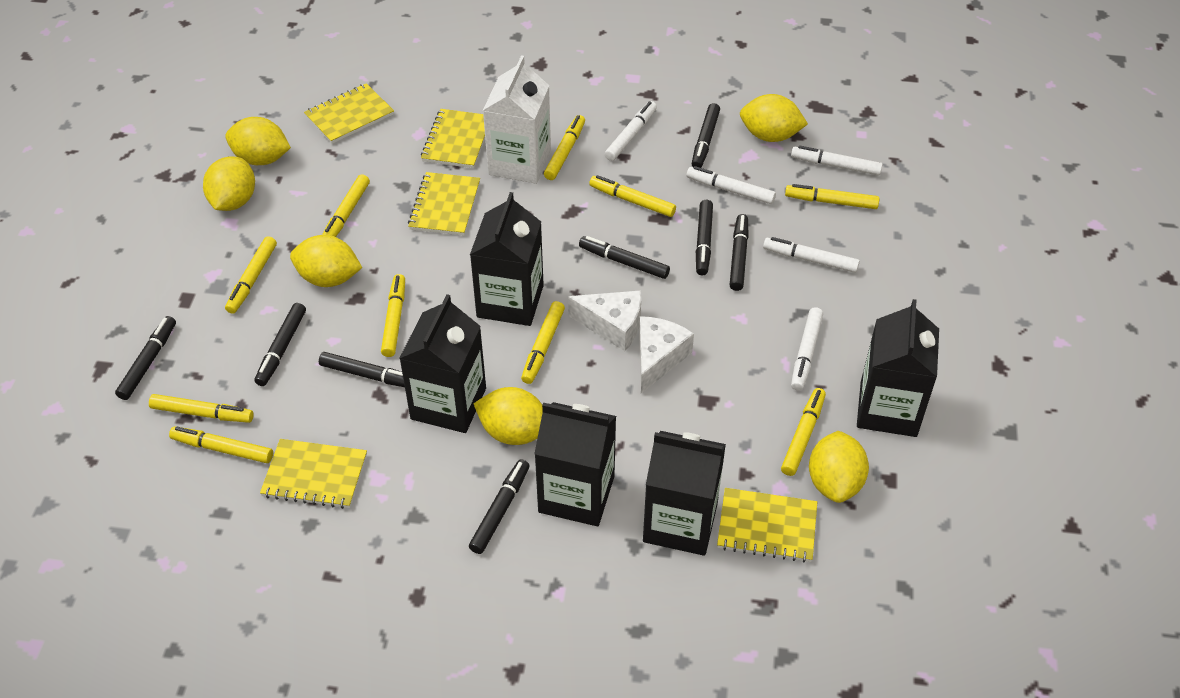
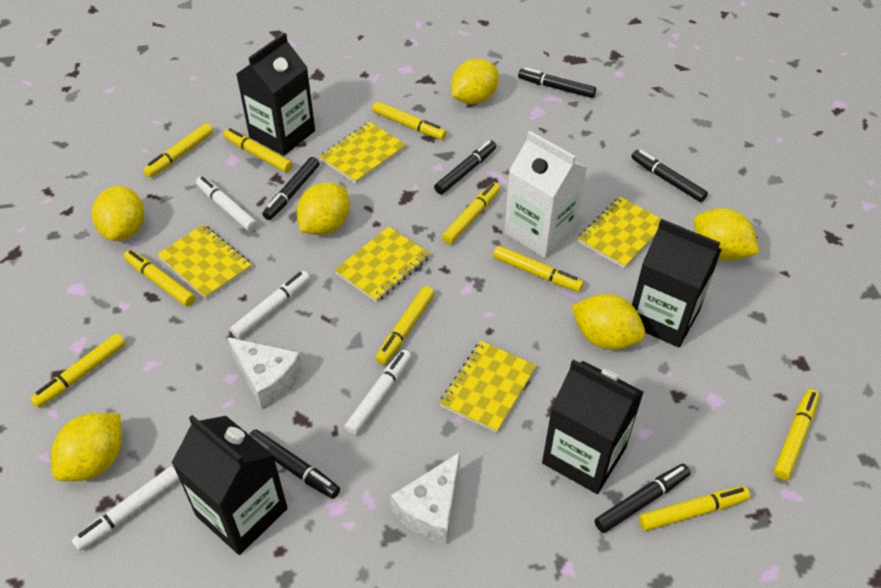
black carton: 5 -> 4
black marker: 8 -> 6
white marker: 5 -> 4

